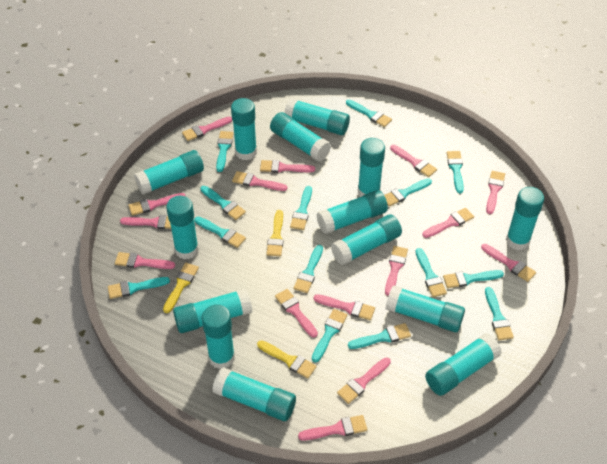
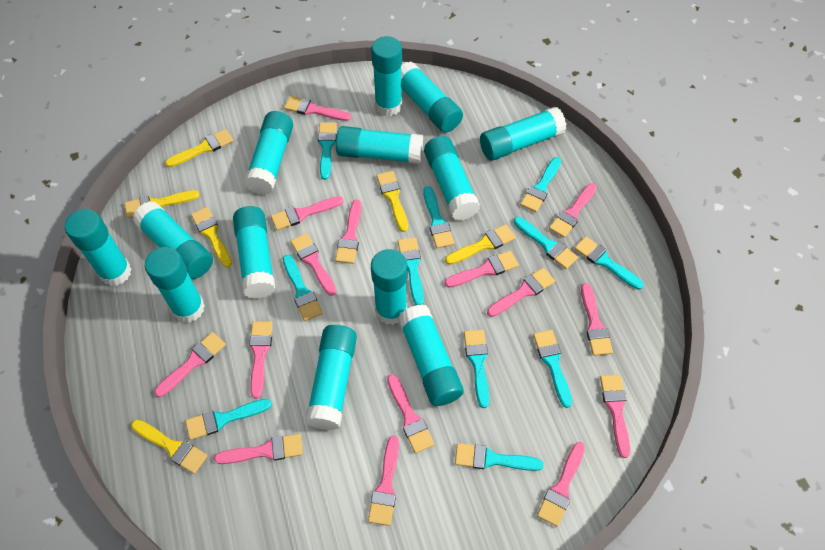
turquoise brush: 14 -> 11
turquoise glue stick: 14 -> 13
yellow brush: 3 -> 6

